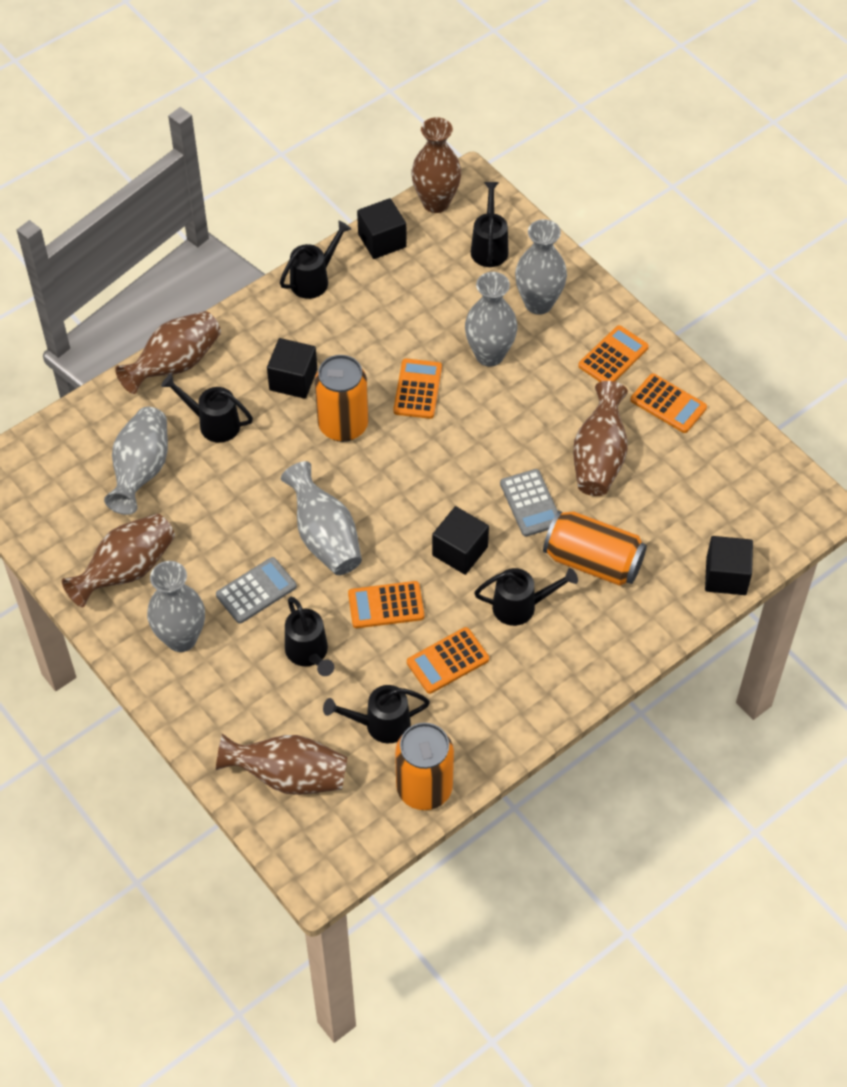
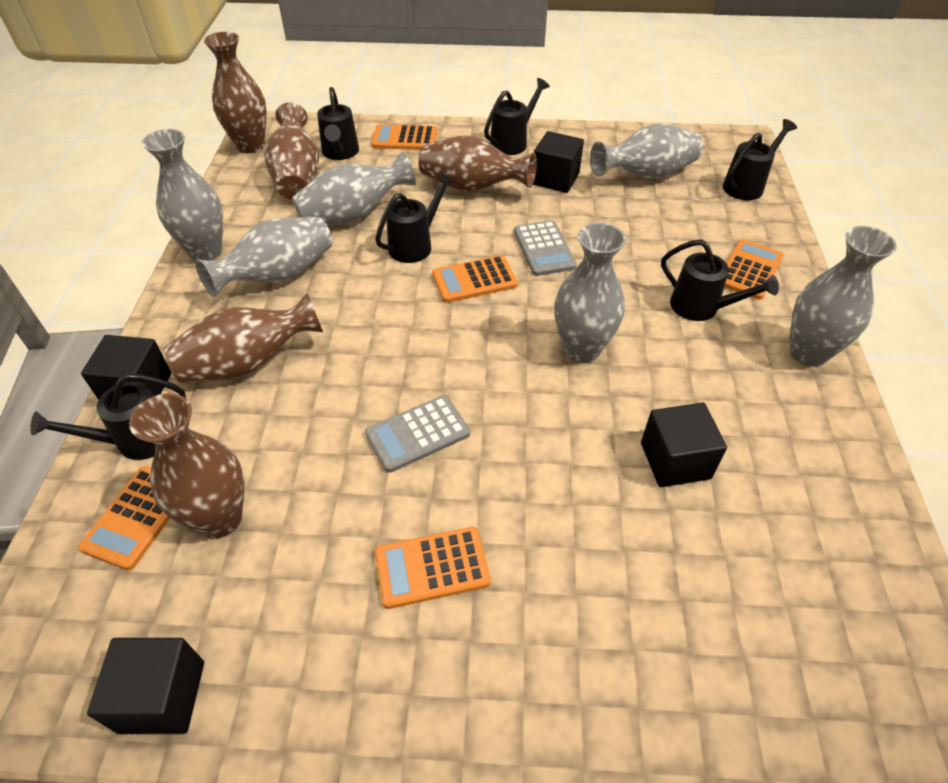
grey vase: 5 -> 6
orange can: 3 -> 0

